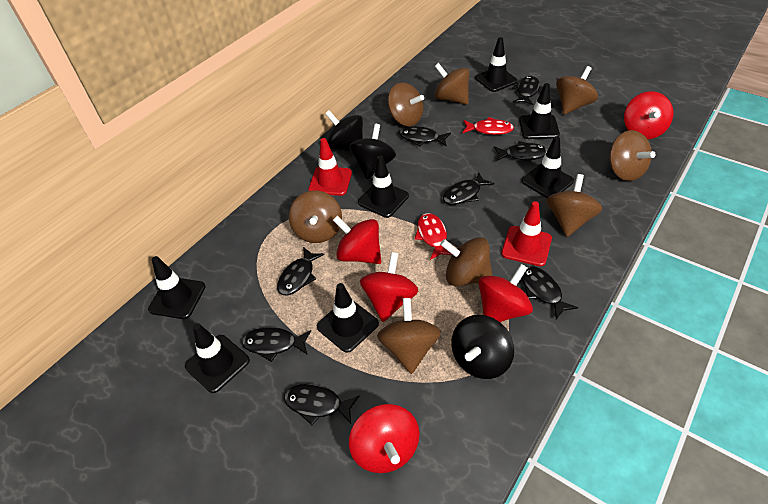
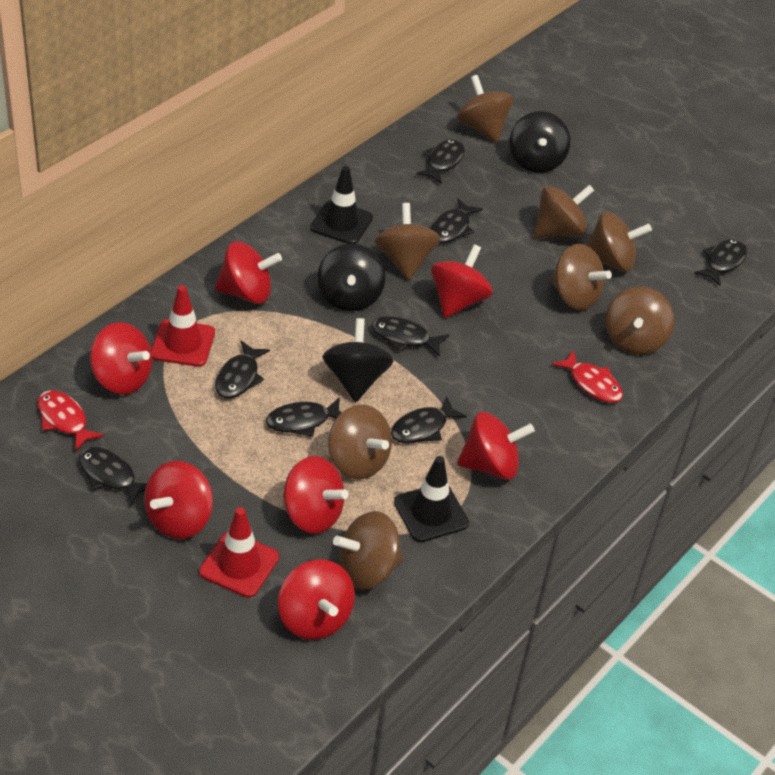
black traffic cone: 7 -> 2
red spinning top: 5 -> 7

